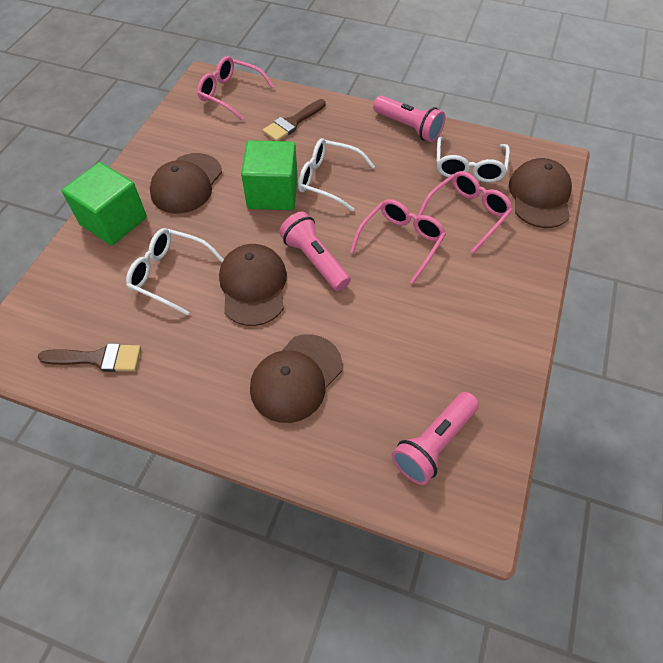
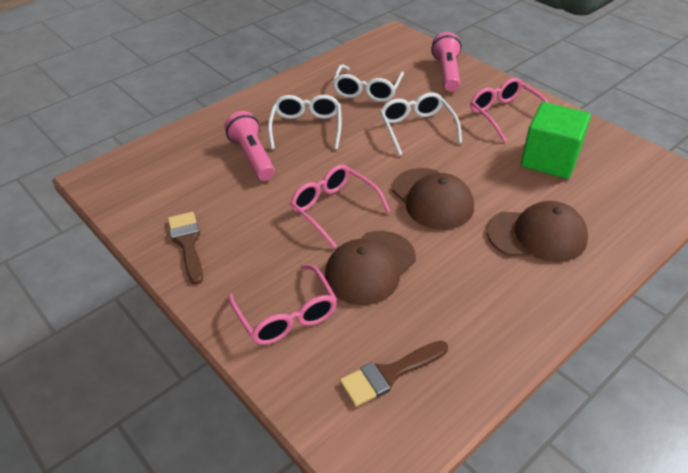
brown cap: 4 -> 3
green cube: 2 -> 1
pink flashlight: 3 -> 2

